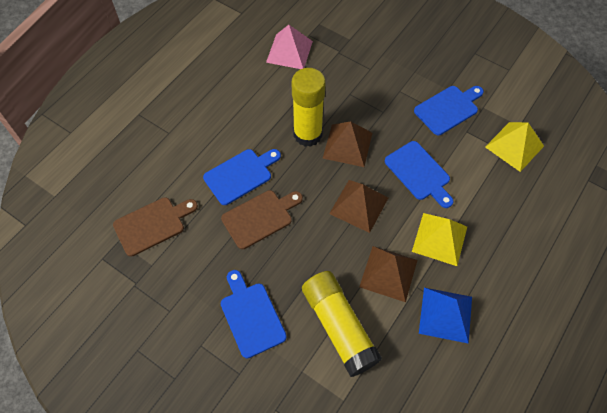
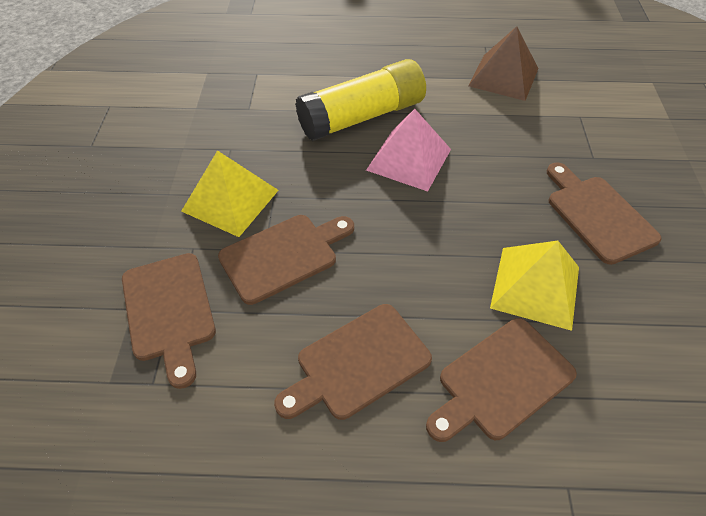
blue cutting board: 4 -> 0
blue pyramid: 1 -> 0
brown cutting board: 2 -> 5
brown pyramid: 3 -> 1
yellow glue stick: 2 -> 1

